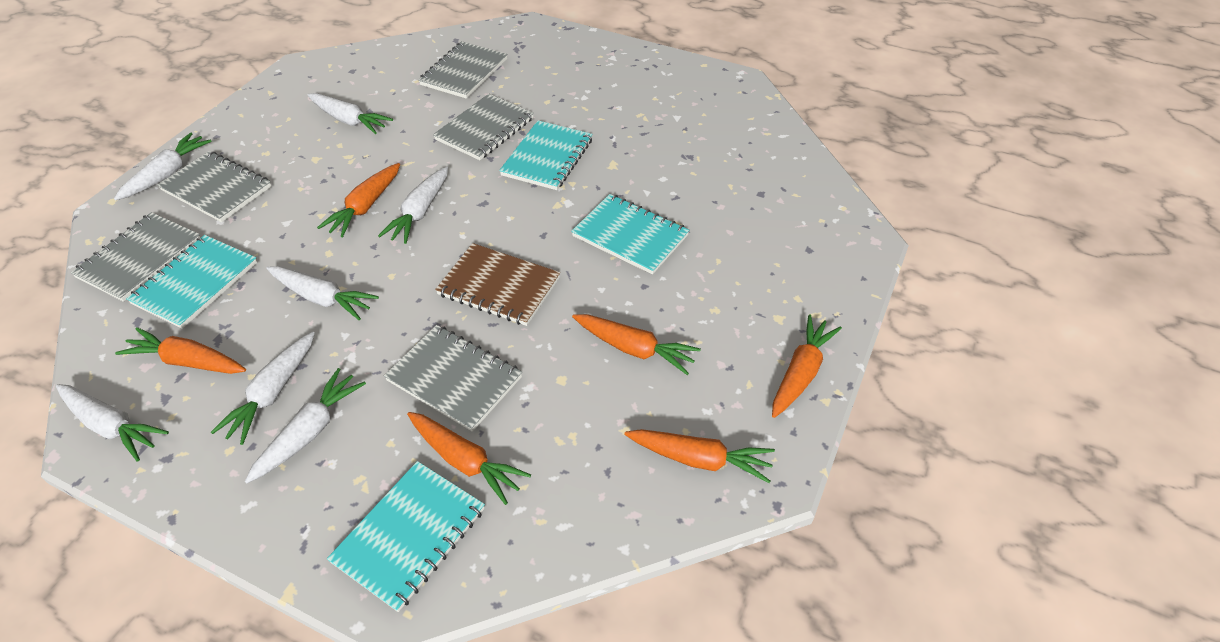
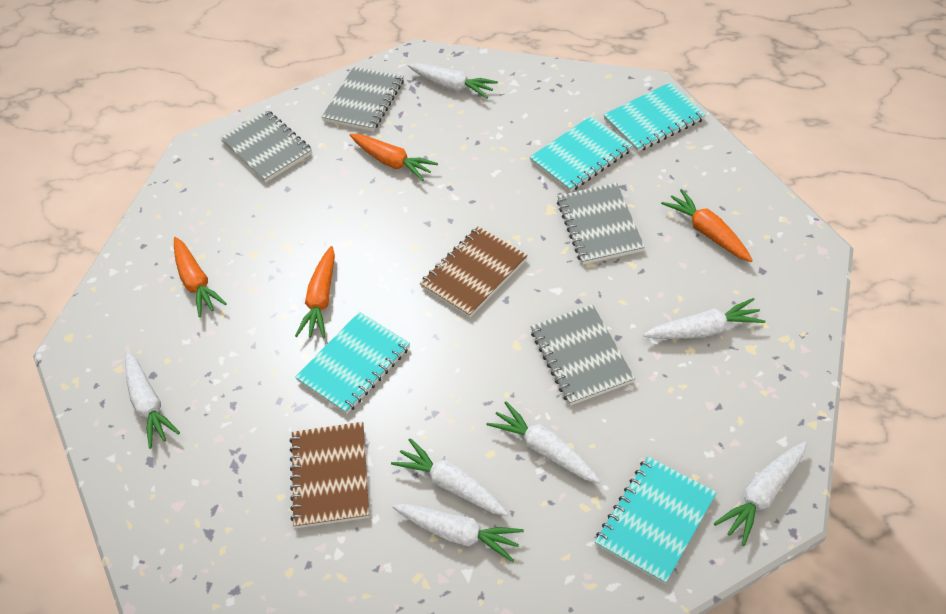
brown notebook: 1 -> 2
grey notebook: 5 -> 4
orange carrot: 6 -> 4

